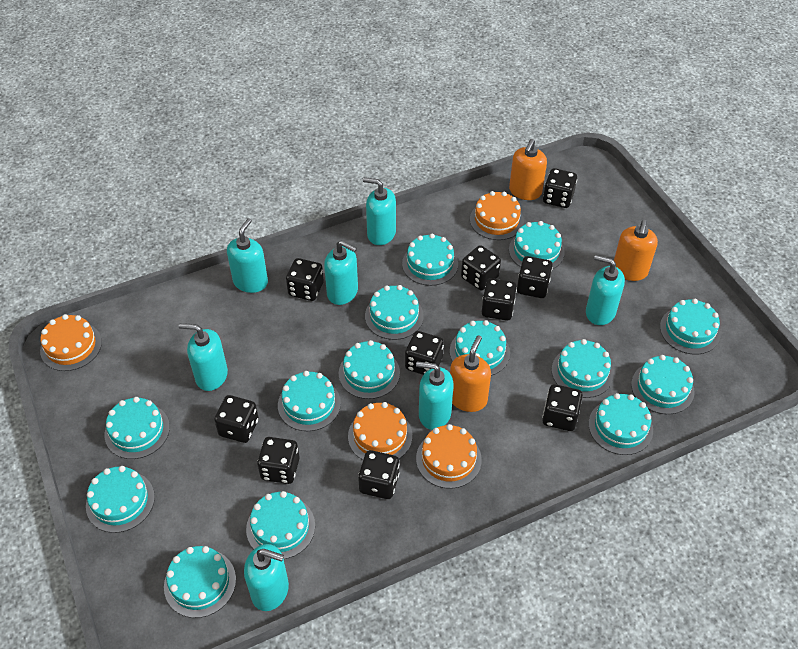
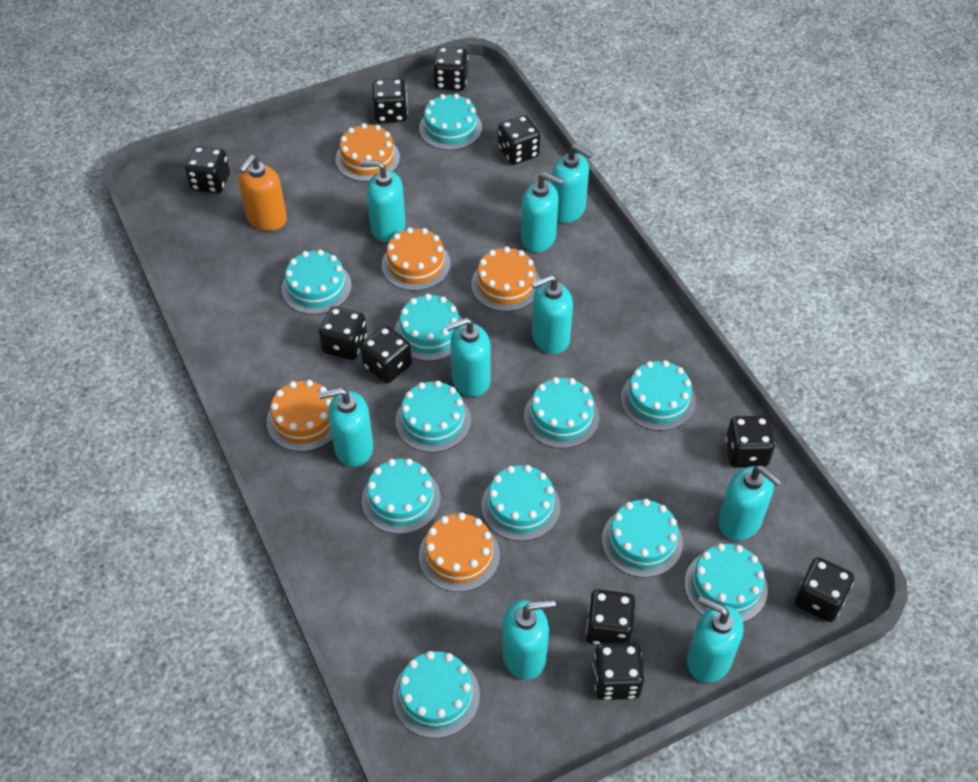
orange cake: 4 -> 5
orange soap dispenser: 3 -> 1
turquoise cake: 14 -> 11
turquoise soap dispenser: 7 -> 9

